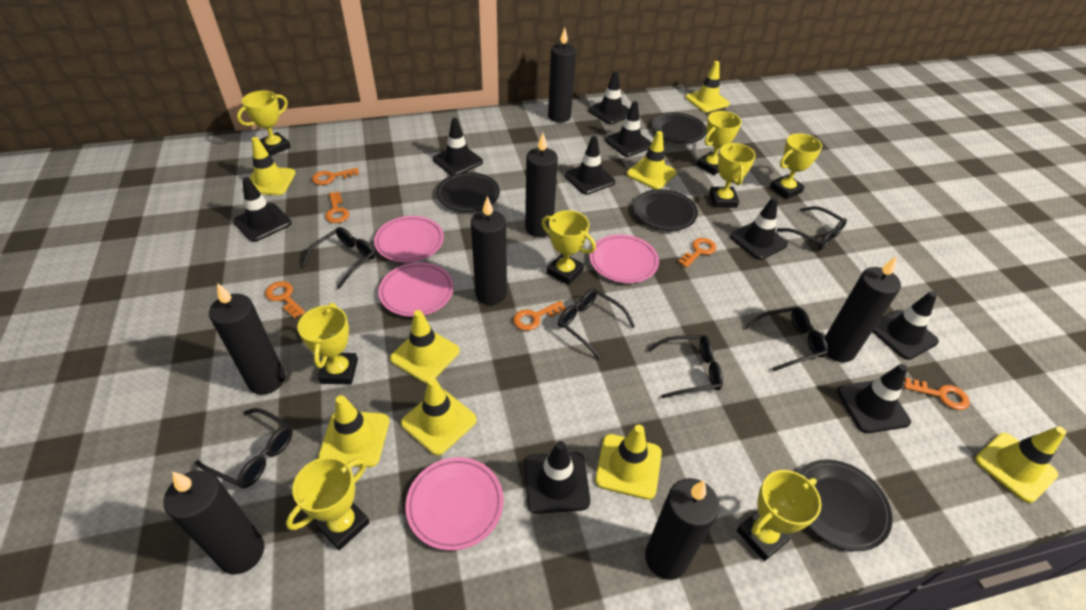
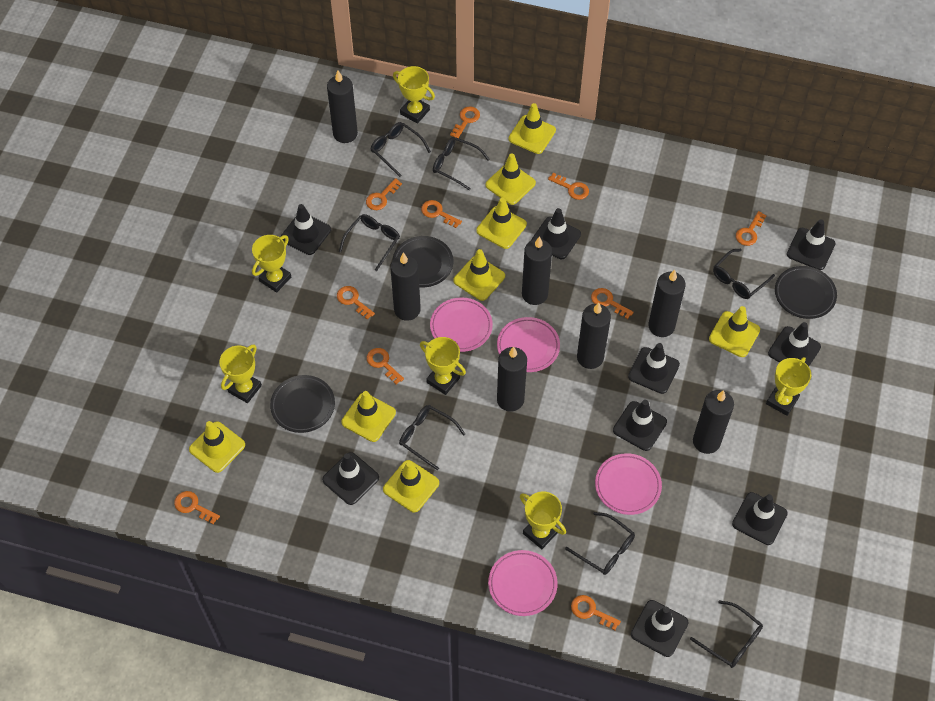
black glasses: 6 -> 7
black plate: 4 -> 3
orange key: 6 -> 10
yellow trophy: 8 -> 6

